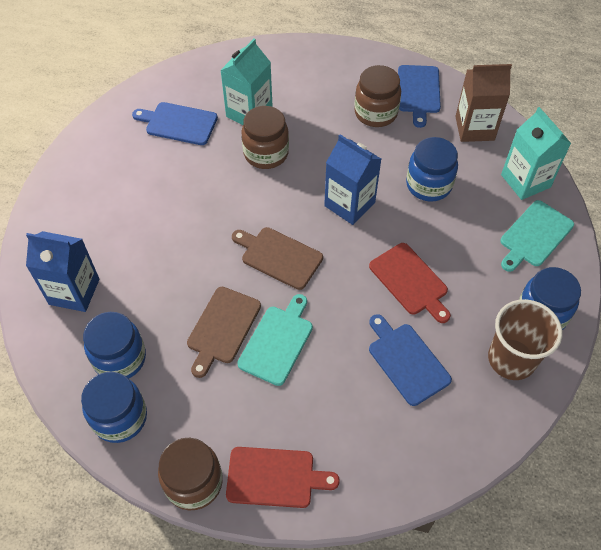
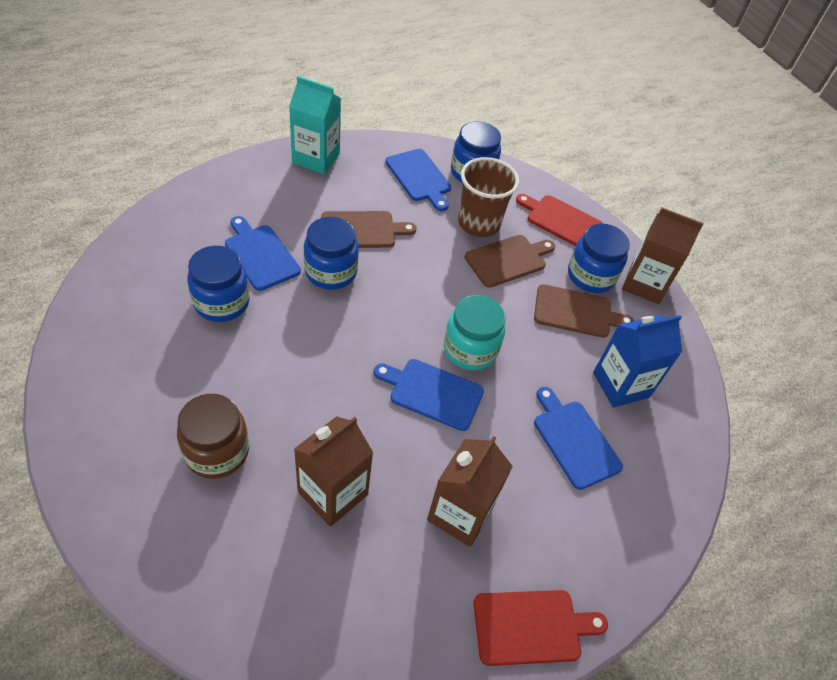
blue carton: 2 -> 1
blue cutting board: 3 -> 4
brown carton: 1 -> 3
brown cutting board: 2 -> 3
brown jar: 3 -> 1
turquoise carton: 2 -> 1
turquoise cutting board: 2 -> 0
turquoise jar: 0 -> 1

